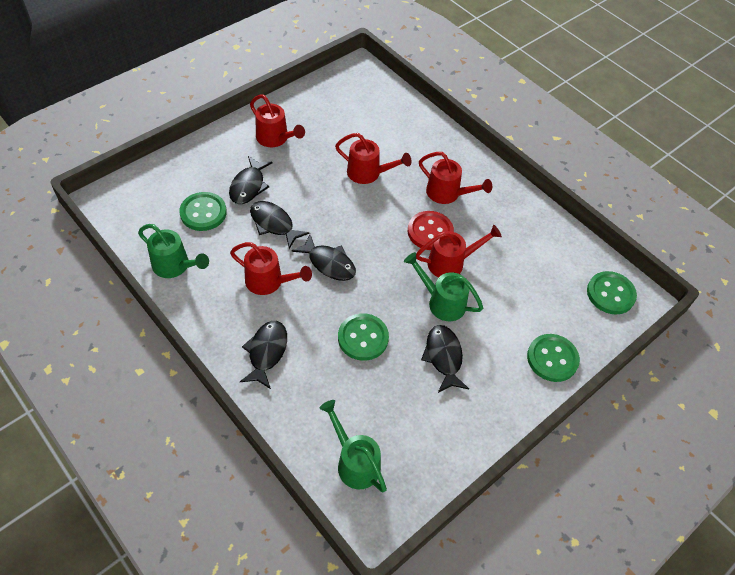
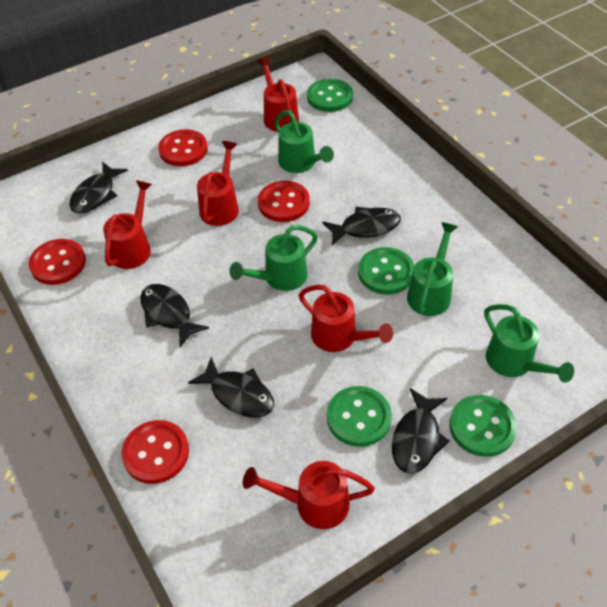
green watering can: 3 -> 4
red button: 1 -> 4

